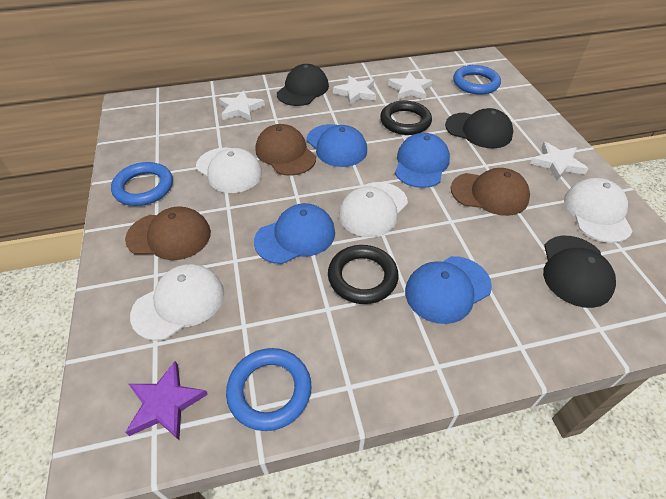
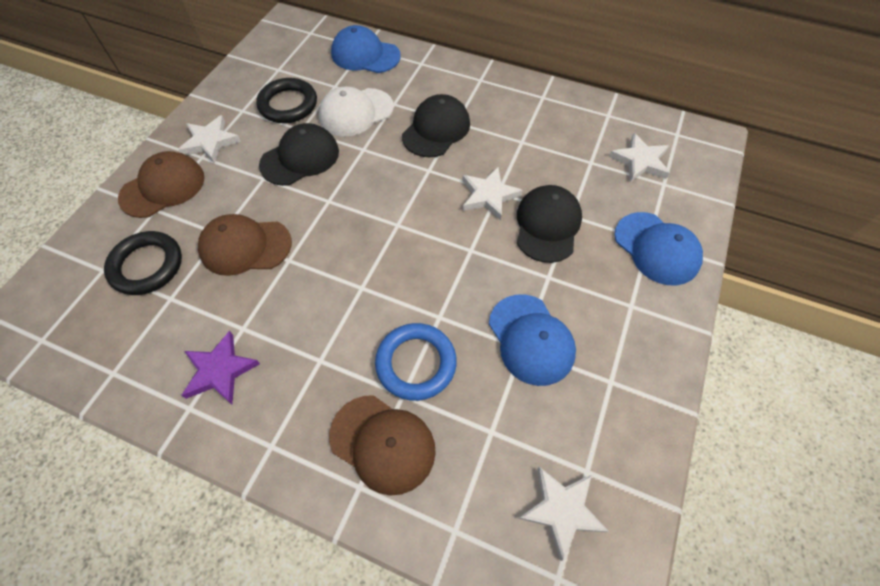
blue cap: 4 -> 3
blue ring: 3 -> 1
white cap: 4 -> 1

